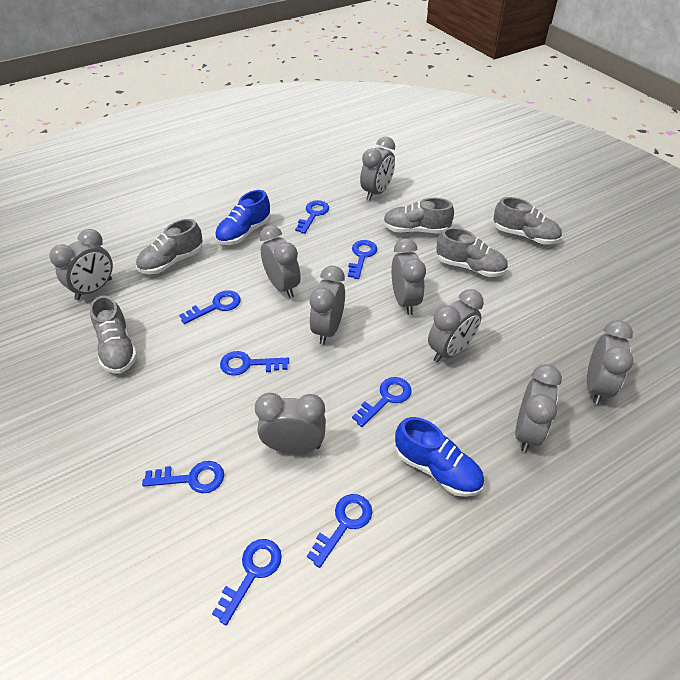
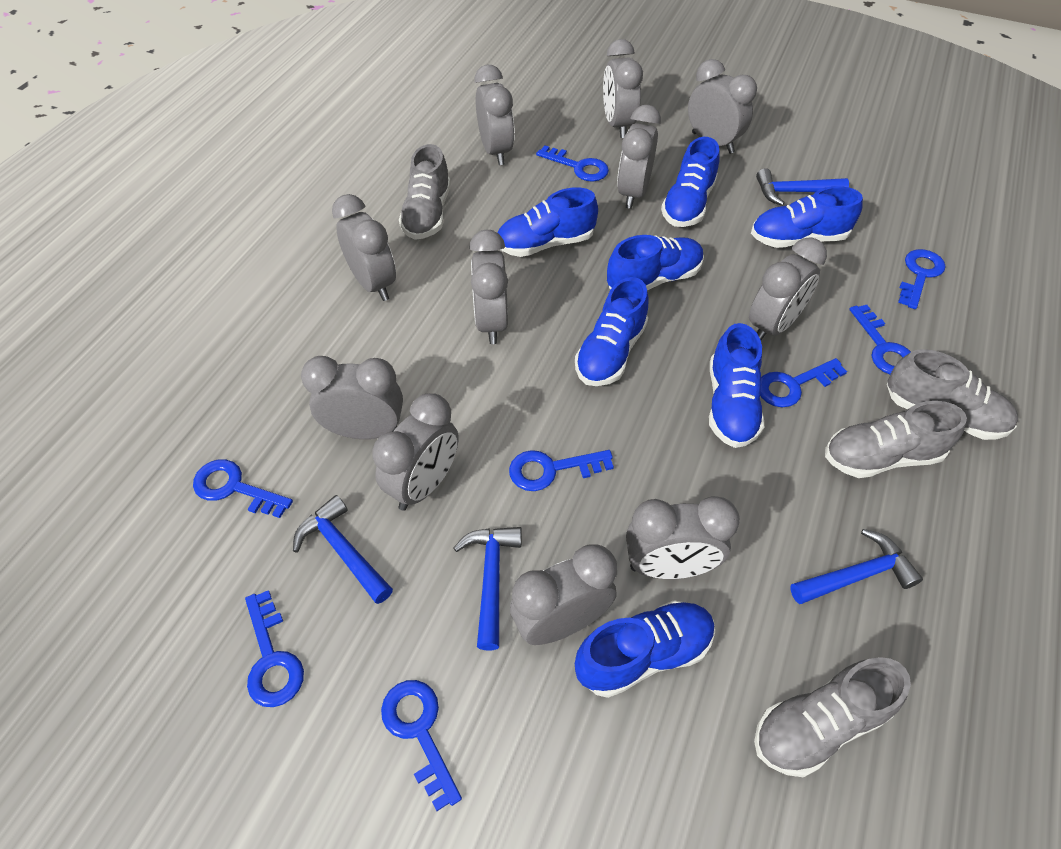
blue hammer: 0 -> 4
blue shoe: 2 -> 7
grey clock: 9 -> 11
grey shoe: 5 -> 4

